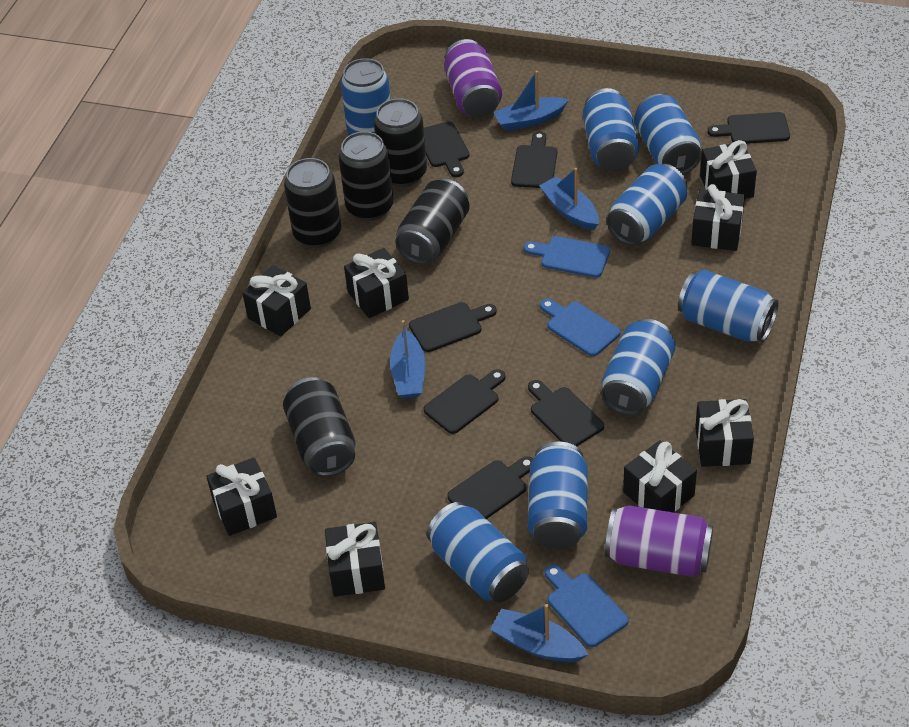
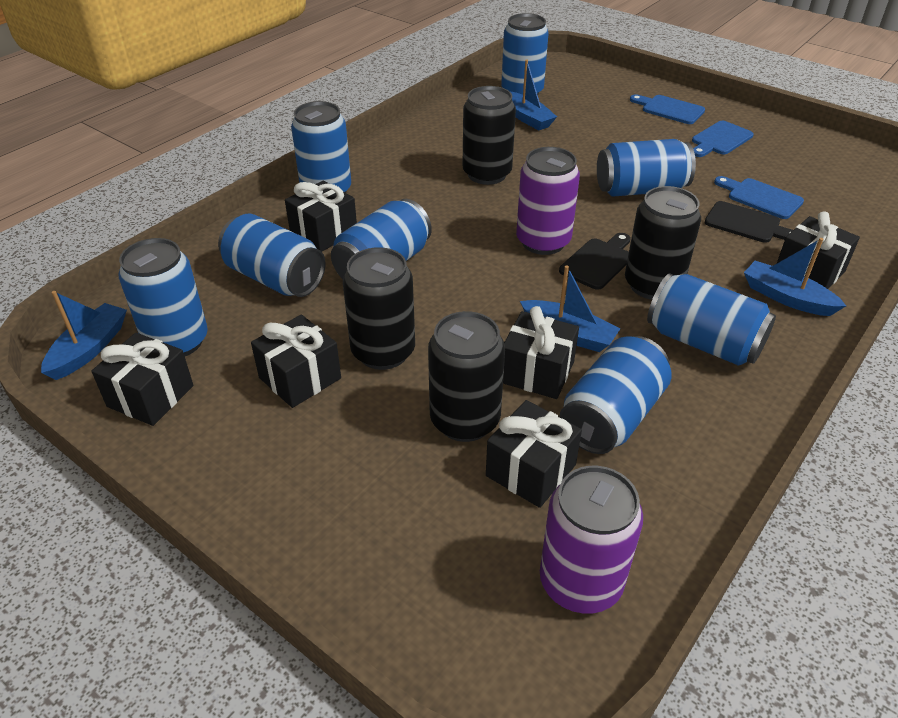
black can: 5 -> 4
black cutting board: 7 -> 2
black gift: 8 -> 6

